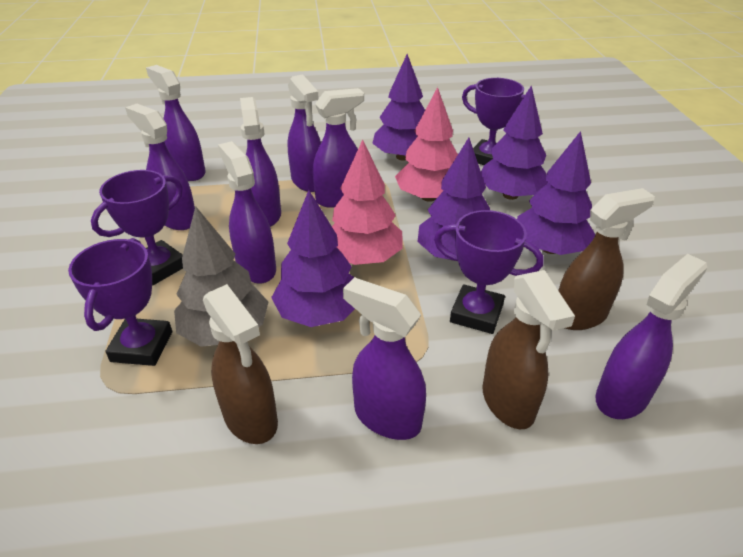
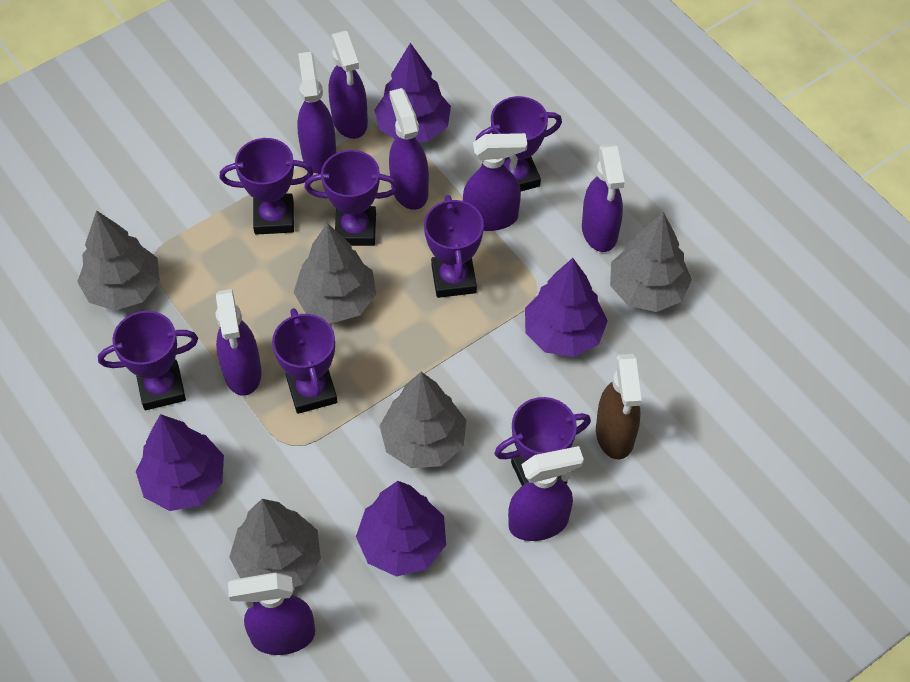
brown spray bottle: 3 -> 1
grey tree: 1 -> 5
pink tree: 2 -> 0
purple tree: 5 -> 4
purple trophy: 4 -> 7

